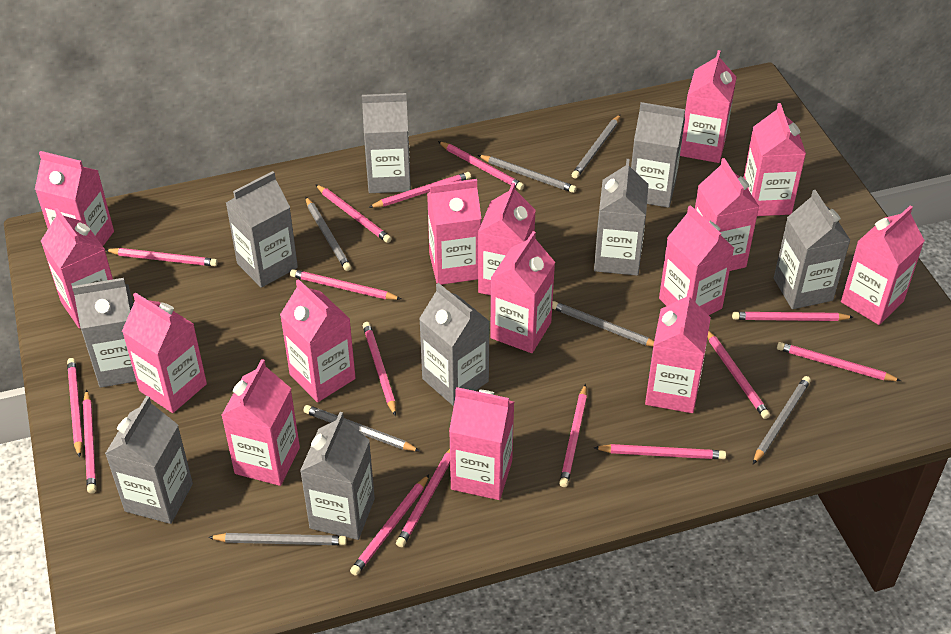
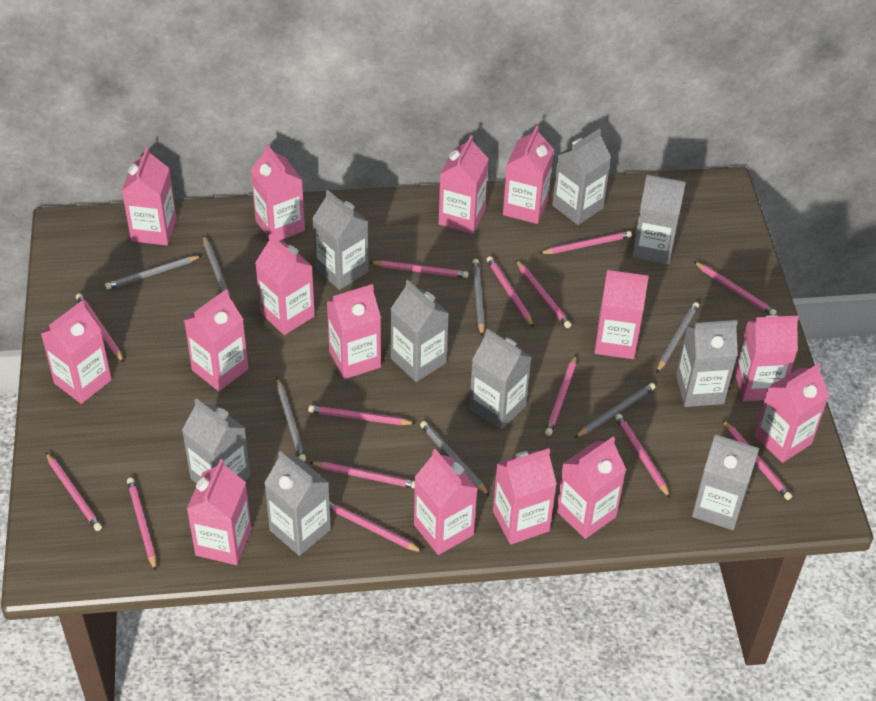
pink pencil: 15 -> 14

